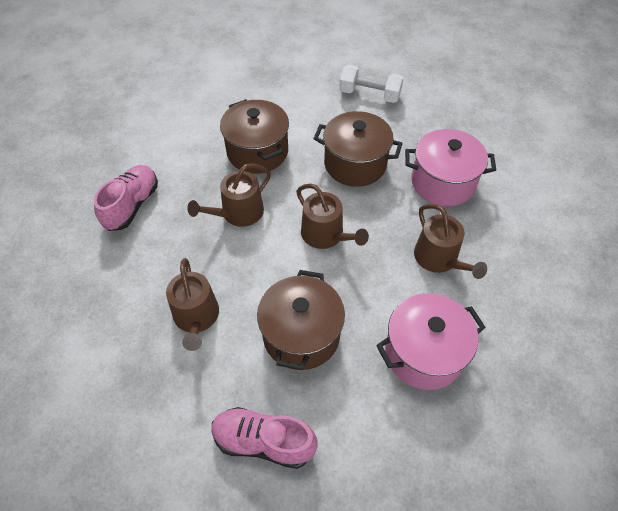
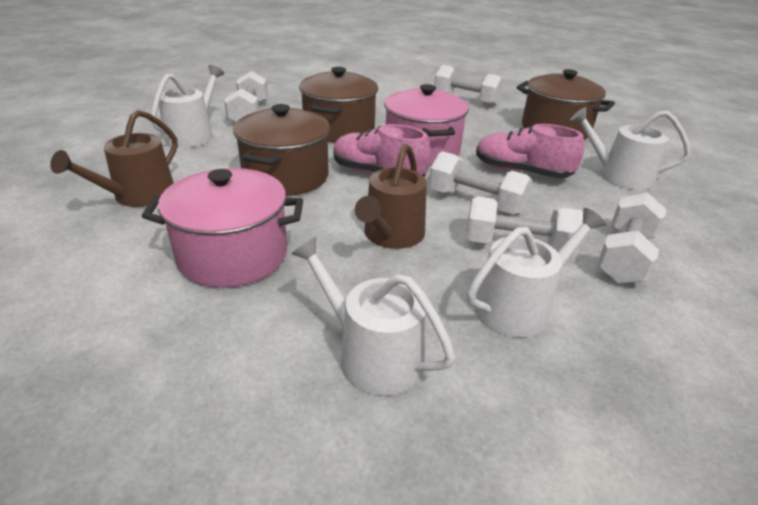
brown watering can: 4 -> 2
white dumbbell: 1 -> 5
white watering can: 0 -> 4

